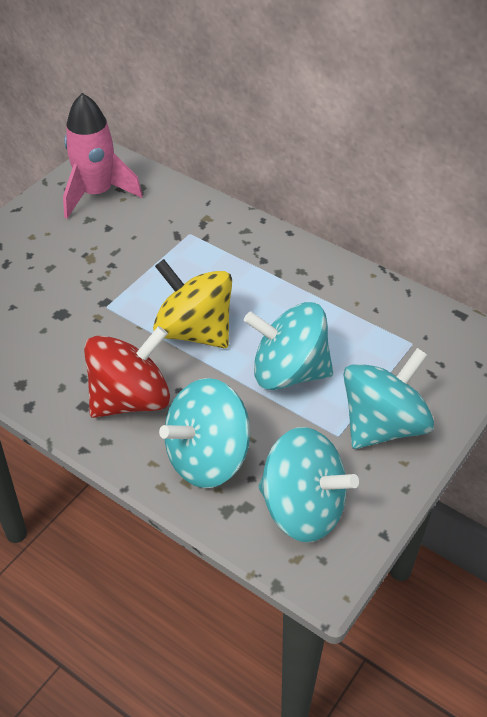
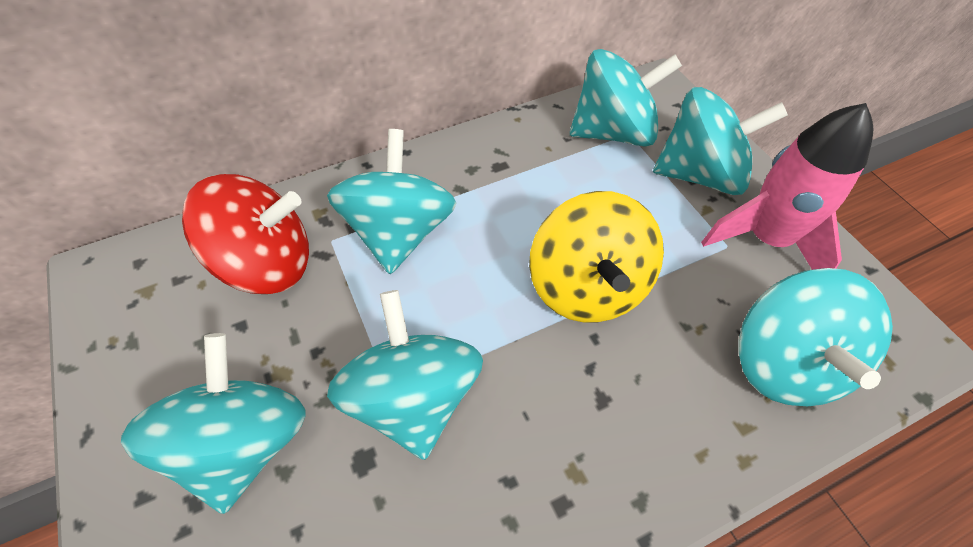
turquoise spinning top: 4 -> 6

